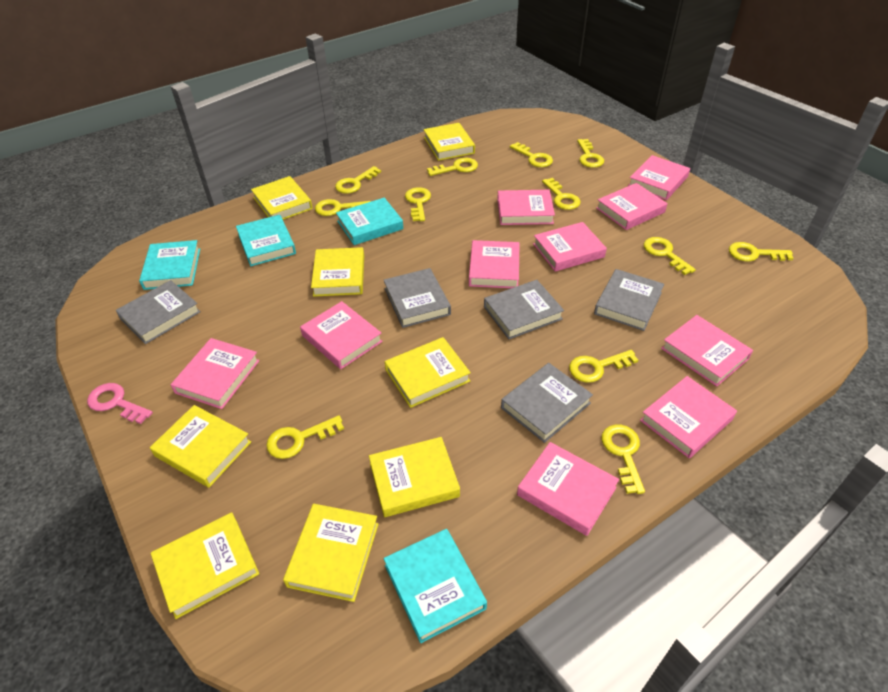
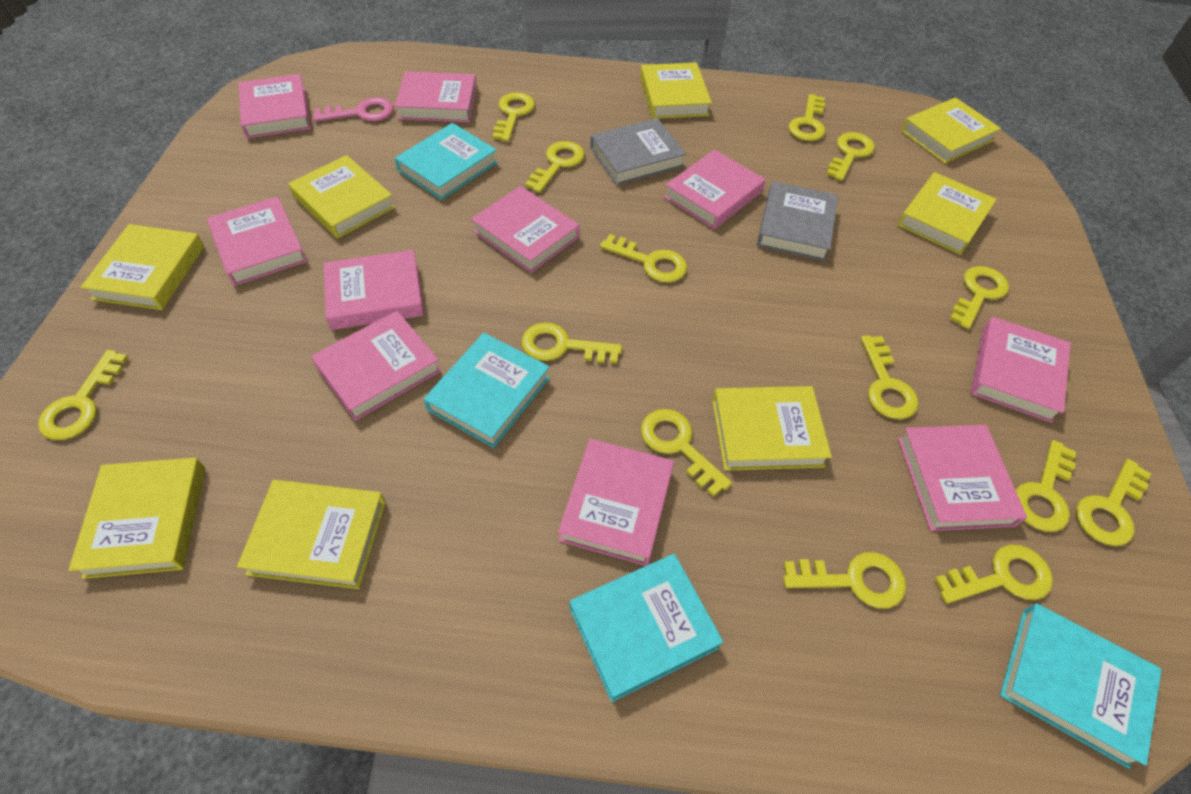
grey book: 5 -> 2
yellow key: 12 -> 14

